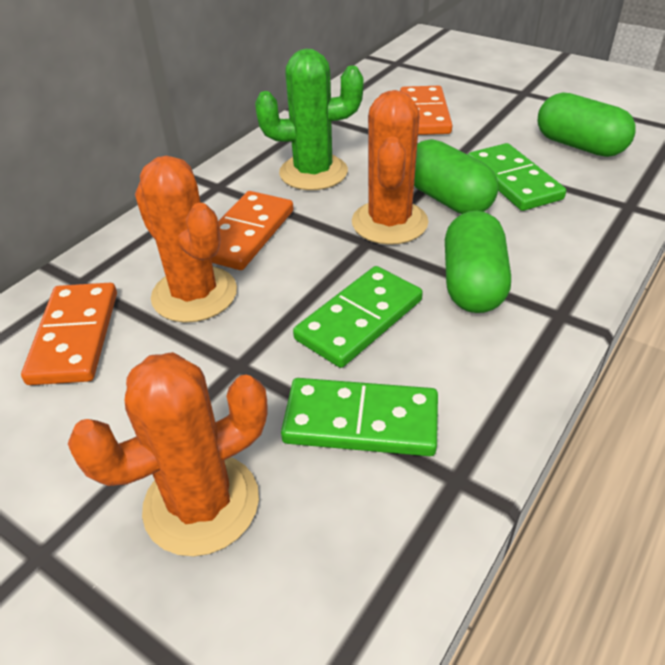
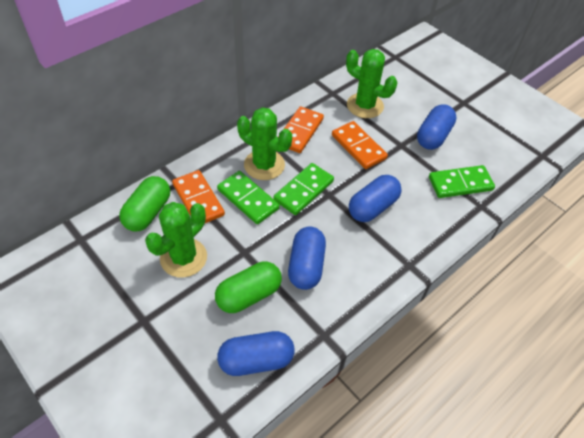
blue capsule: 0 -> 4
green cactus: 1 -> 3
green capsule: 3 -> 2
orange cactus: 3 -> 0

